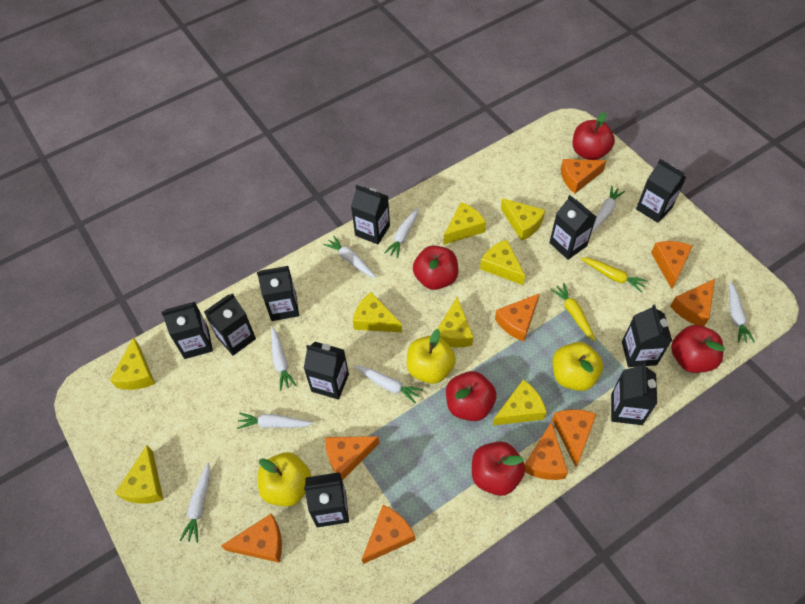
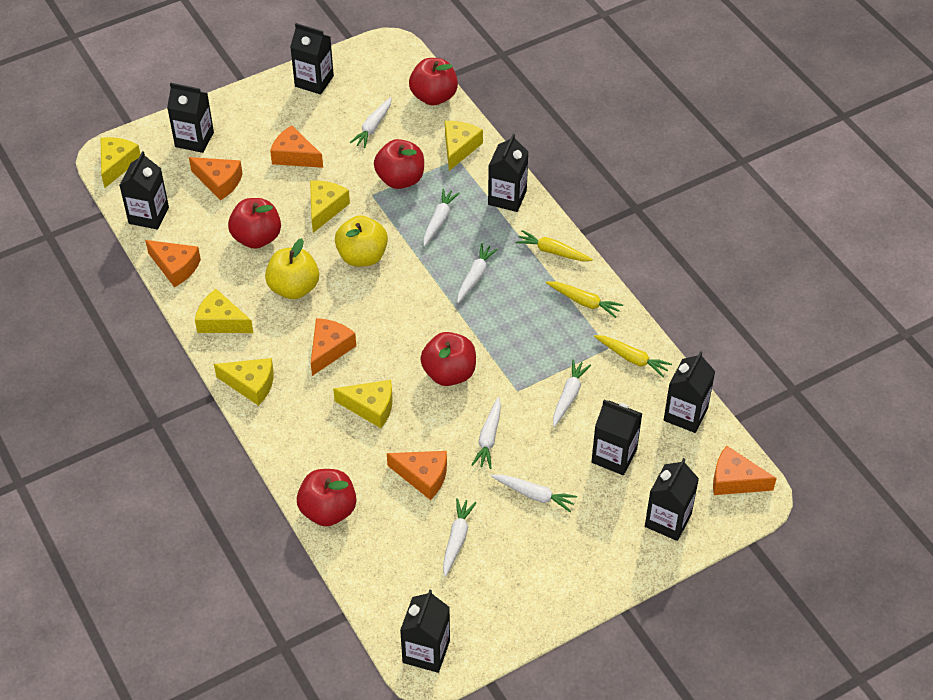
black carton: 10 -> 8
orange cheese: 9 -> 6
white carrot: 8 -> 7
yellow apple: 3 -> 2
yellow carrot: 2 -> 3
yellow cheese: 8 -> 6

